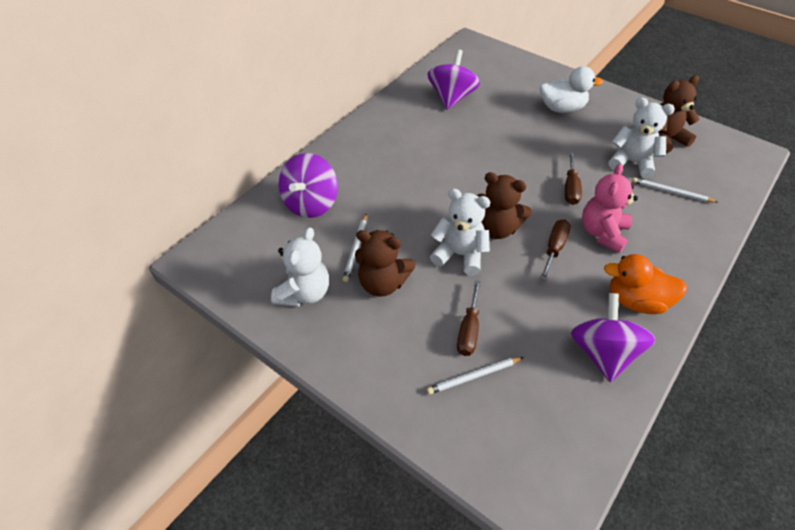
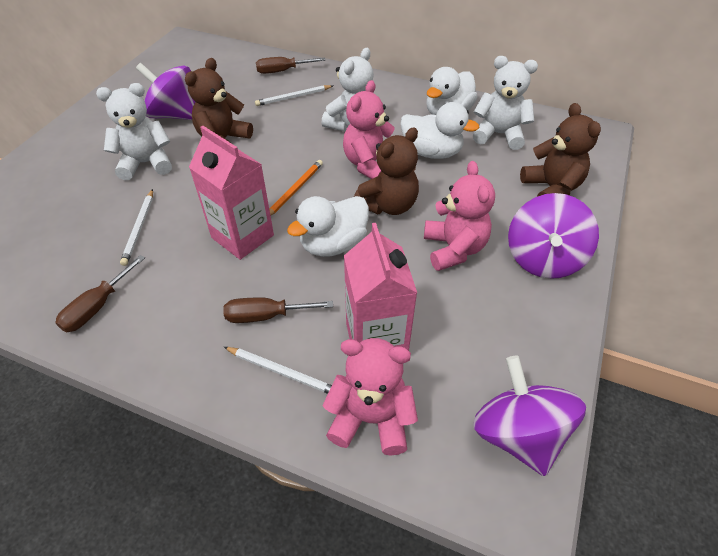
orange duck: 1 -> 0
orange pencil: 0 -> 1
pink carton: 0 -> 2
pink teddy bear: 1 -> 3
white duck: 1 -> 3

